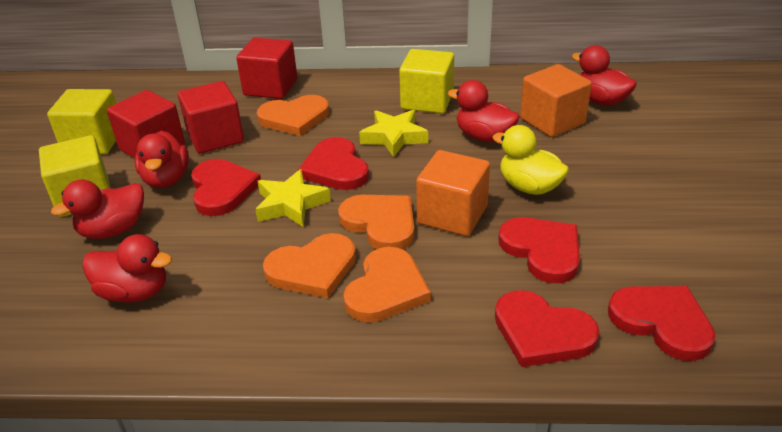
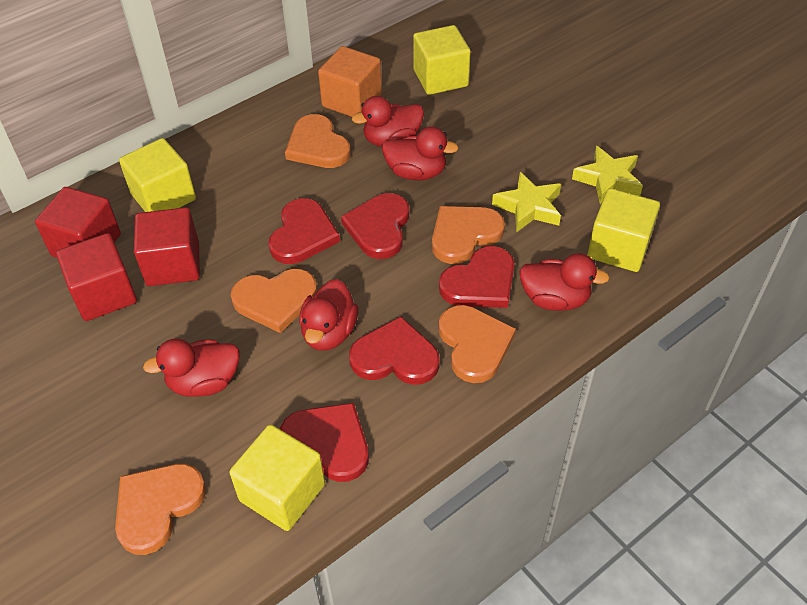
orange cube: 2 -> 1
orange heart: 4 -> 5
yellow cube: 3 -> 4
yellow duck: 1 -> 0

